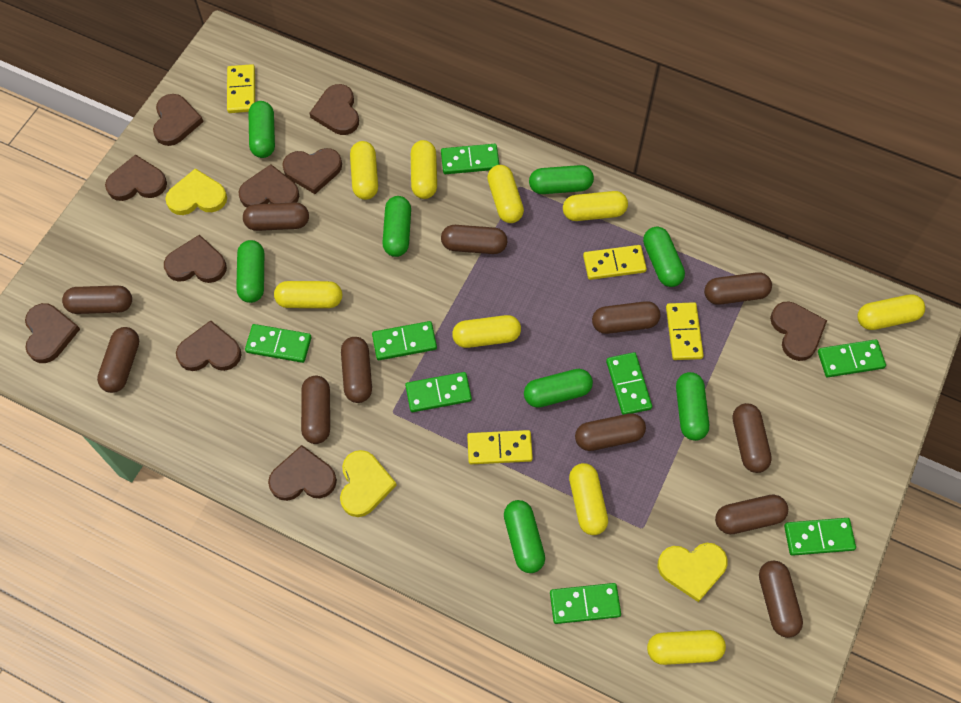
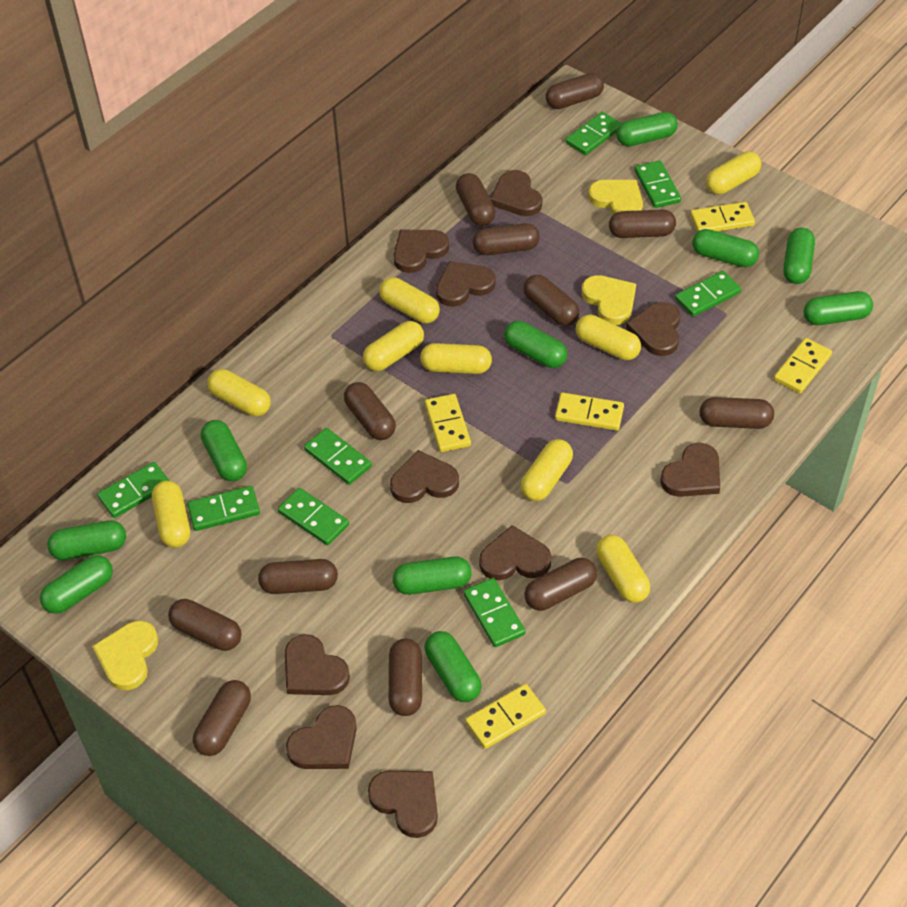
green capsule: 8 -> 10
yellow domino: 4 -> 5

